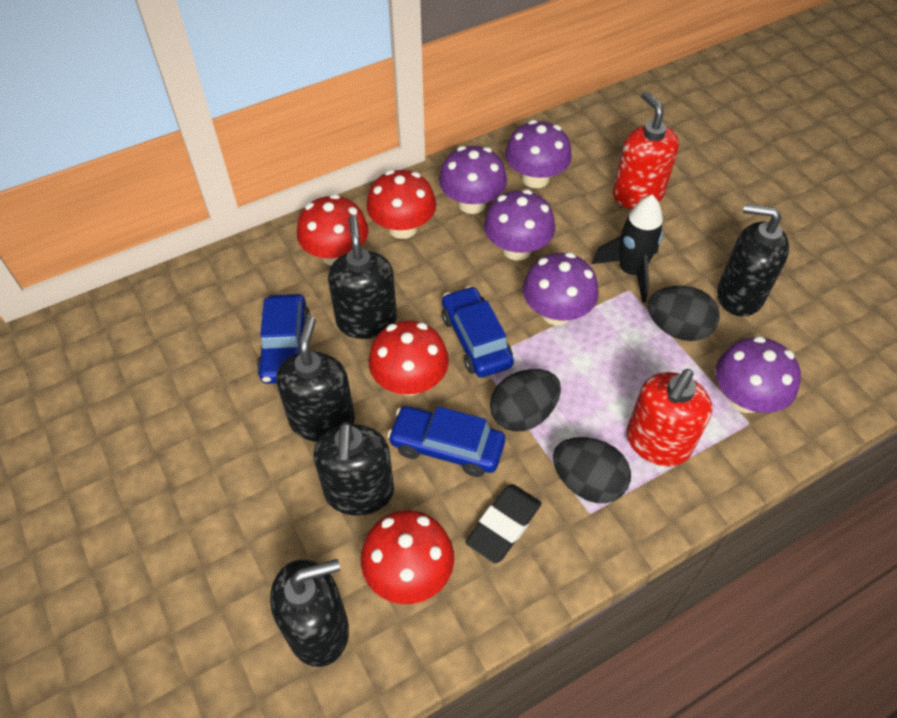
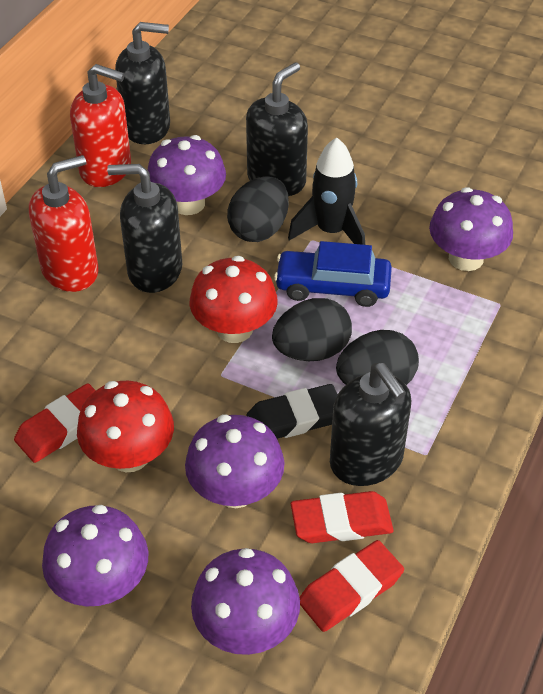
black soap dispenser: 5 -> 4
blue car: 3 -> 1
red eraser: 0 -> 3
red mushroom: 4 -> 2

